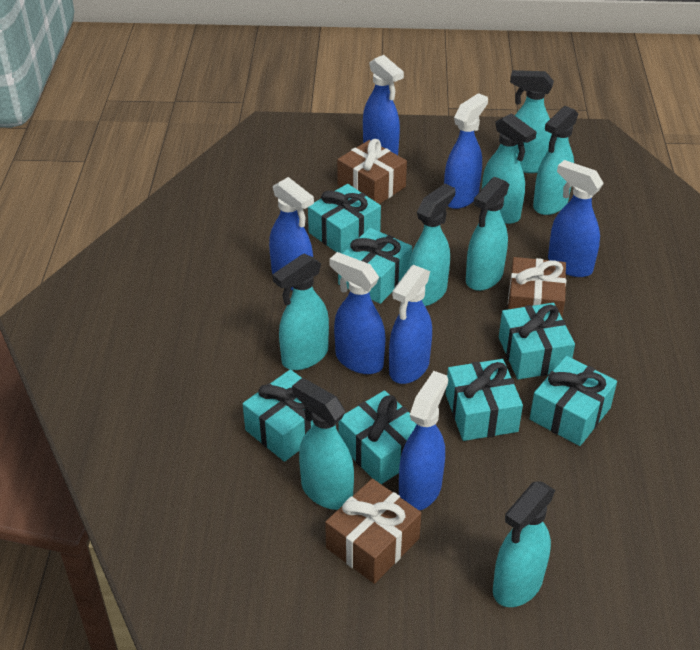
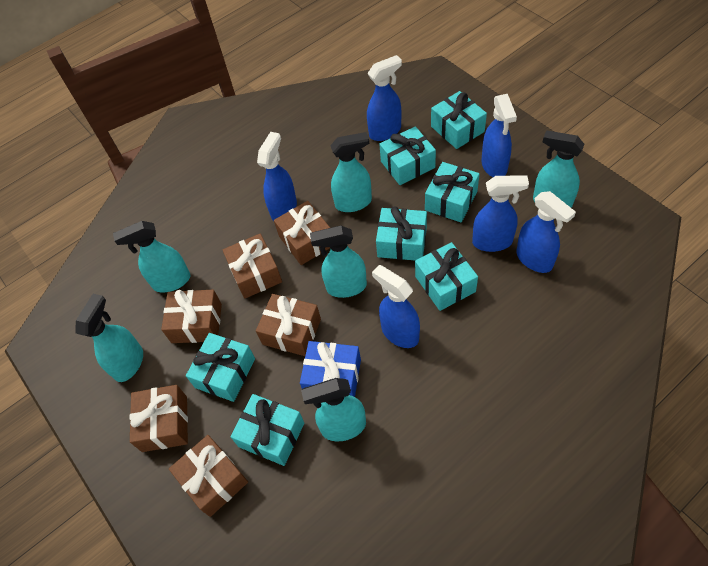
blue gift: 0 -> 1
blue spray bottle: 7 -> 6
brown gift: 3 -> 6
turquoise spray bottle: 8 -> 6

